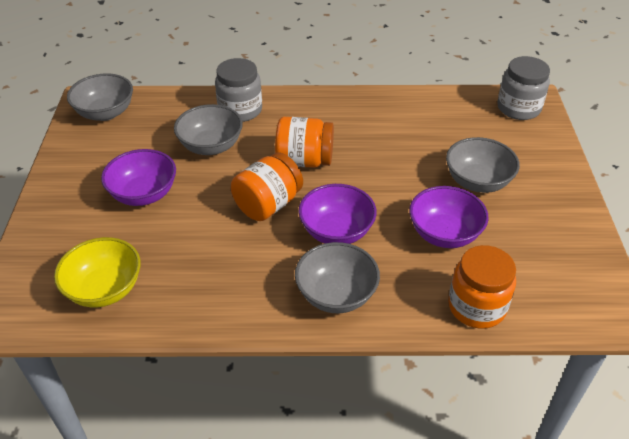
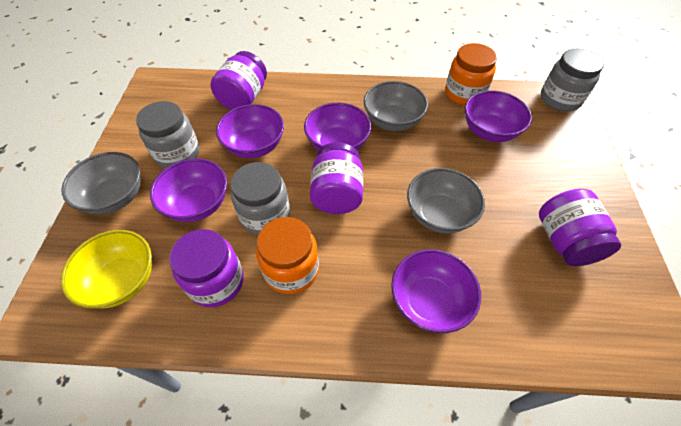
grey bowl: 4 -> 3
grey jar: 2 -> 3
orange jar: 3 -> 2
purple bowl: 3 -> 5
purple jar: 0 -> 4

